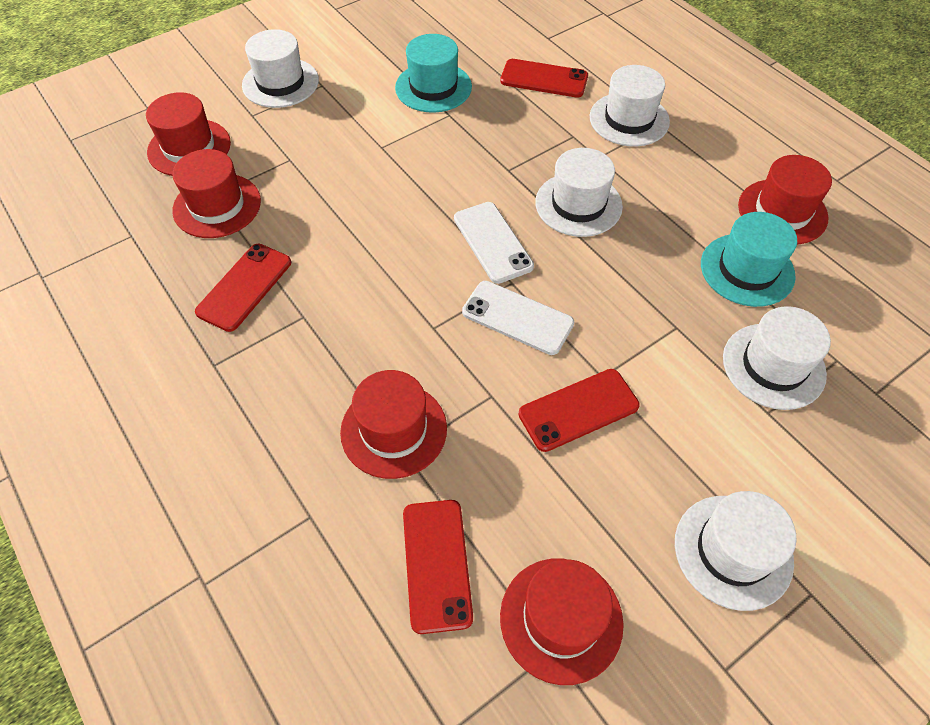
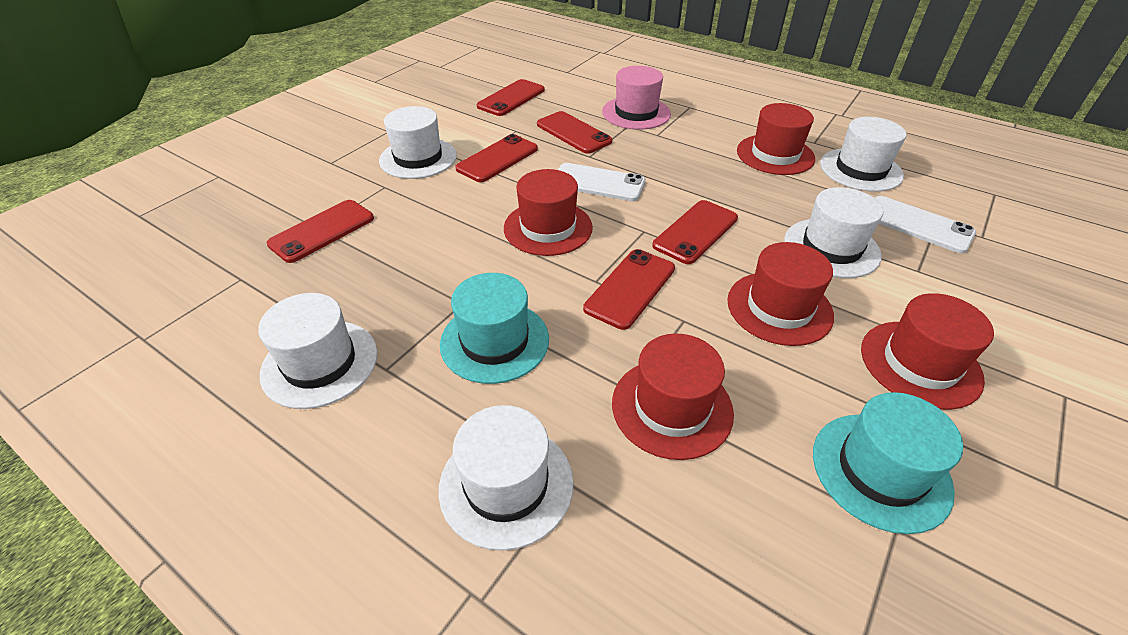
pink hat: 0 -> 1
red phone: 4 -> 6

